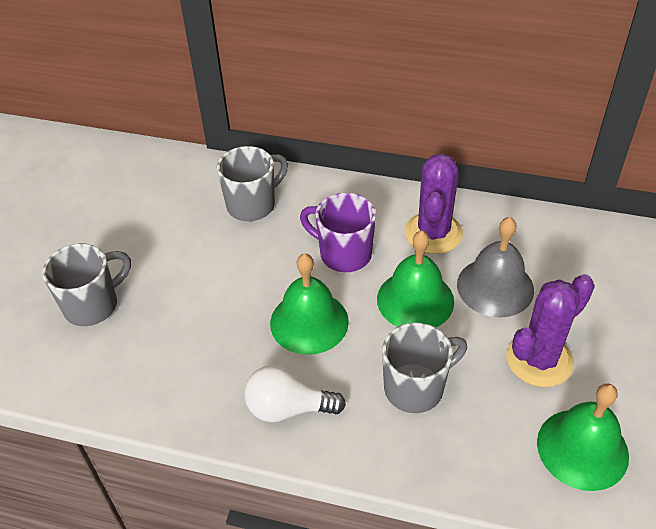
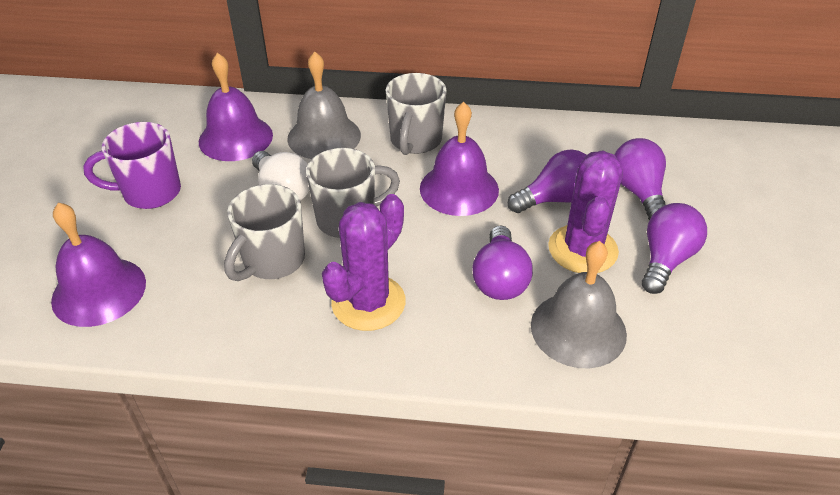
green bell: 3 -> 0
grey bell: 1 -> 2
purple bell: 0 -> 3
purple light bulb: 0 -> 4

